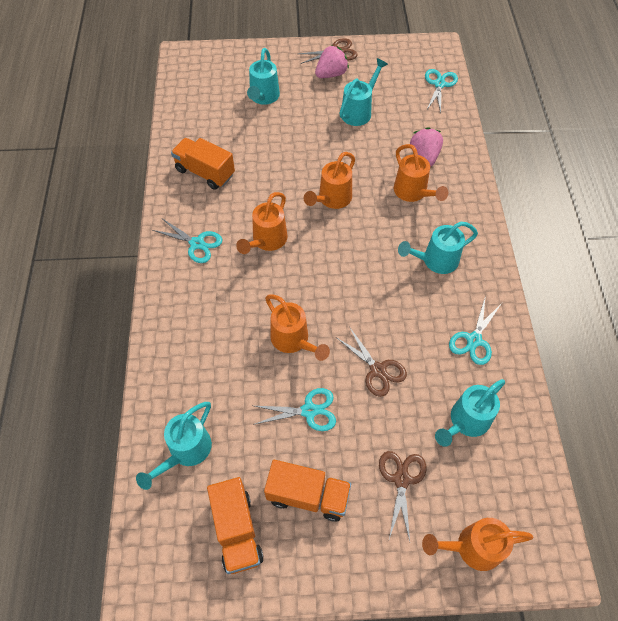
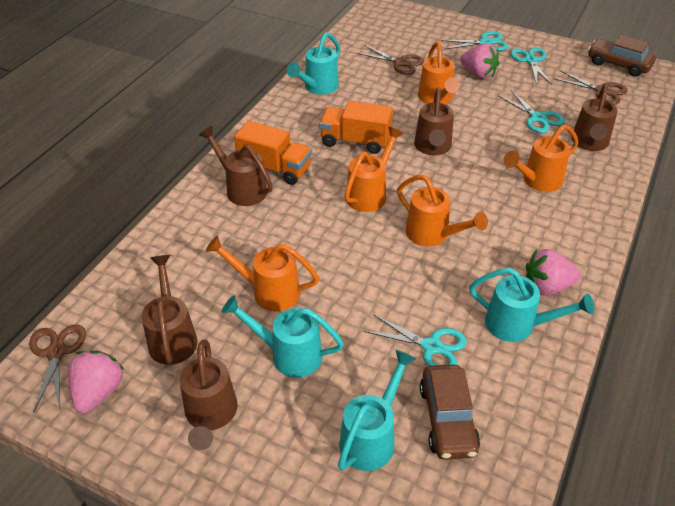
brown car: 0 -> 2
brown watering can: 0 -> 5
orange truck: 3 -> 2
pink strawberry: 2 -> 3
turquoise watering can: 5 -> 4

